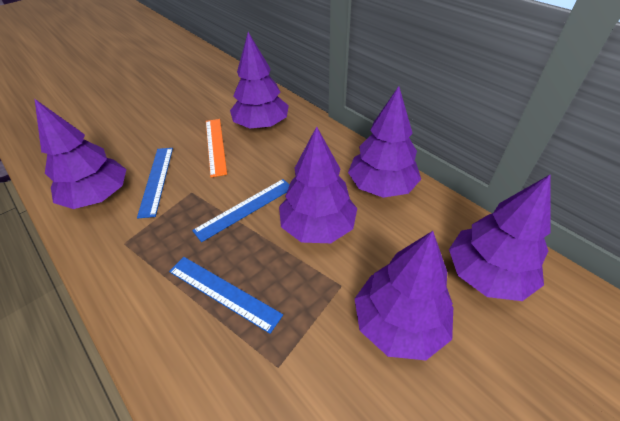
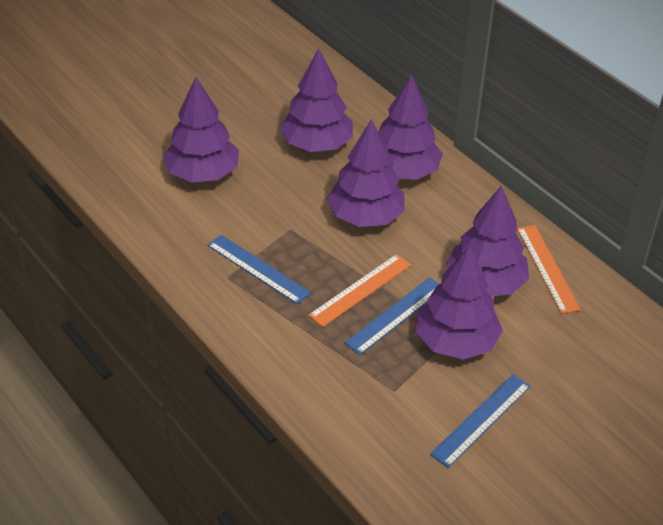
orange ruler: 1 -> 2

